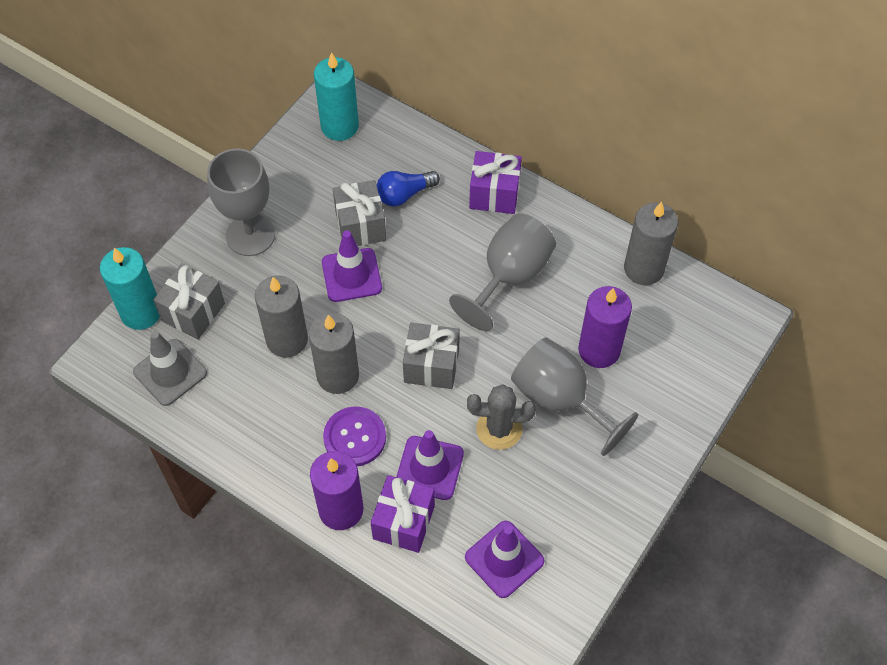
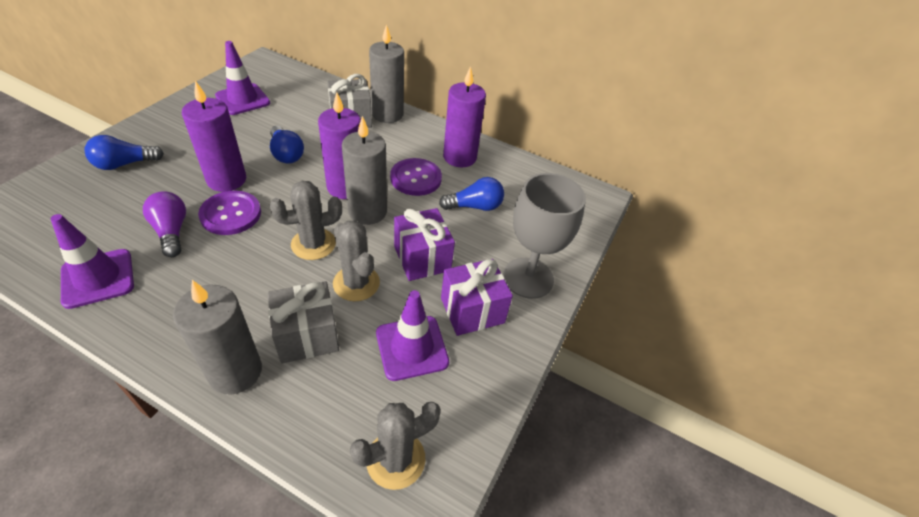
blue light bulb: 1 -> 3
grey cactus: 1 -> 3
grey gift: 3 -> 2
grey goblet: 3 -> 1
grey traffic cone: 1 -> 0
purple button: 1 -> 2
purple candle: 2 -> 3
purple light bulb: 0 -> 1
turquoise candle: 2 -> 0

